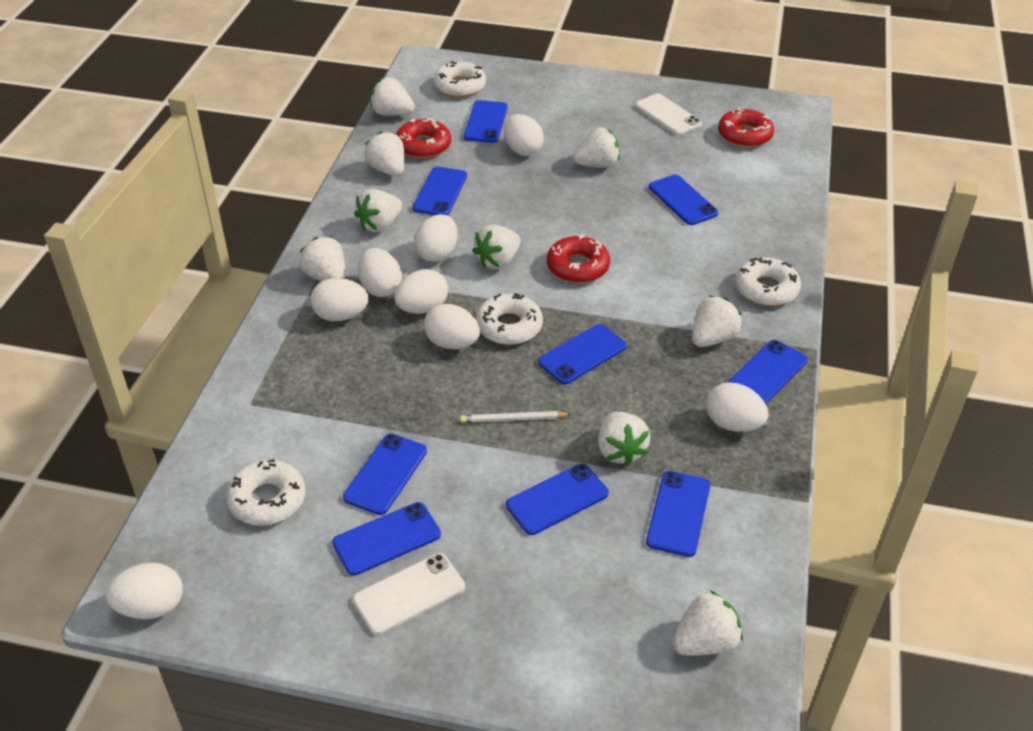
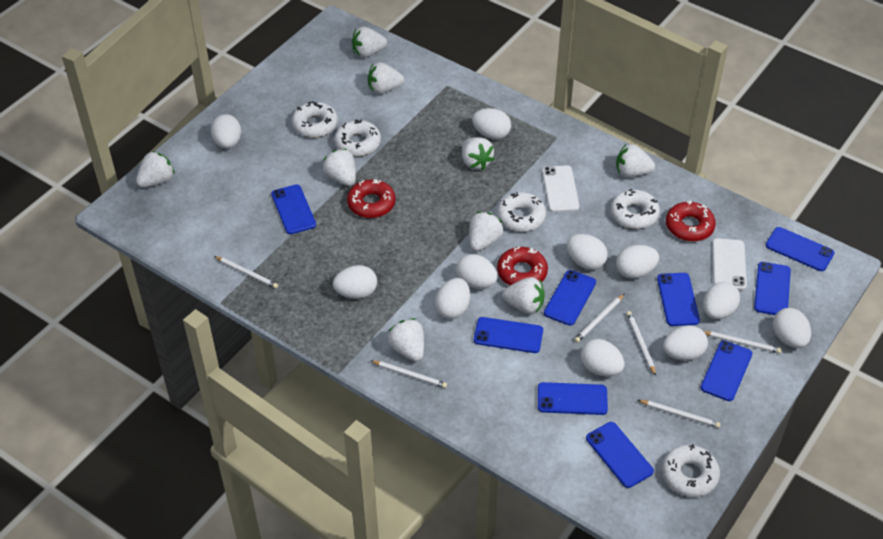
white donut: 4 -> 5
white egg: 8 -> 11
white pencil: 1 -> 6

